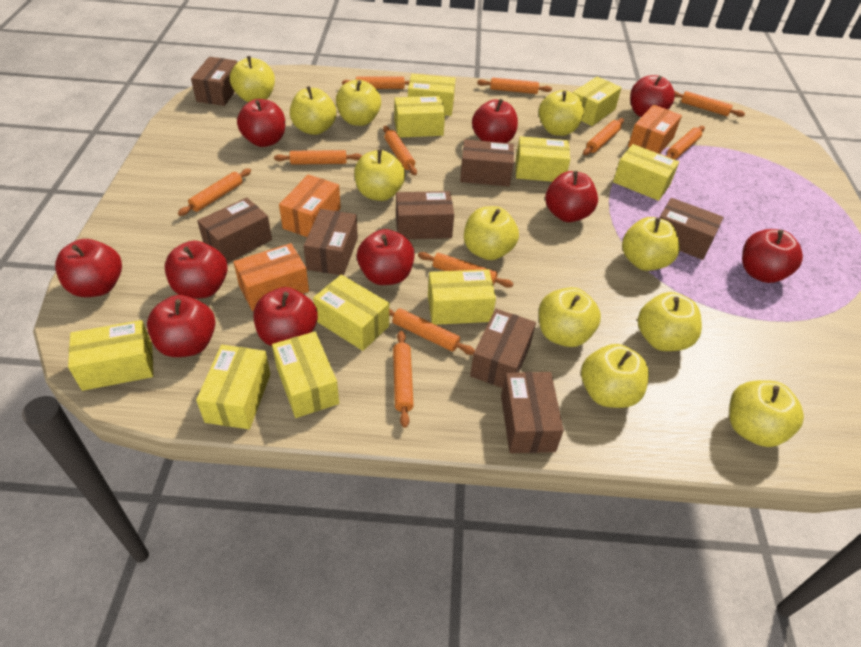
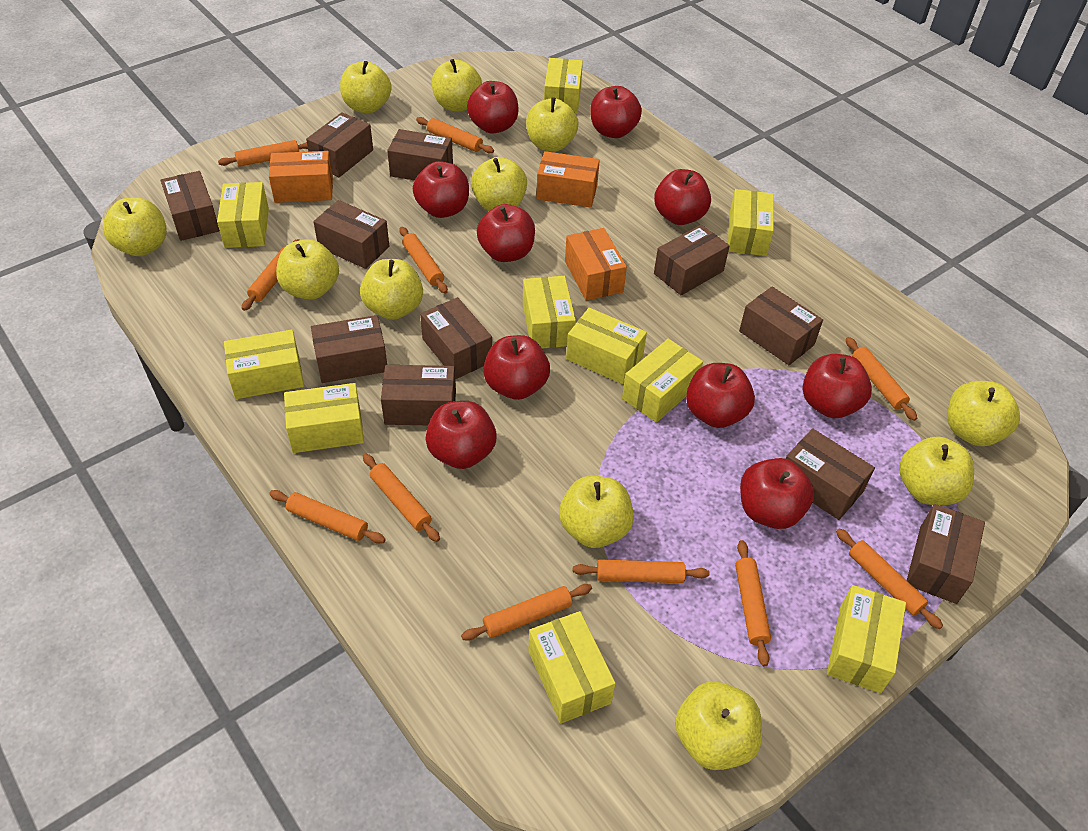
brown box: 8 -> 11

